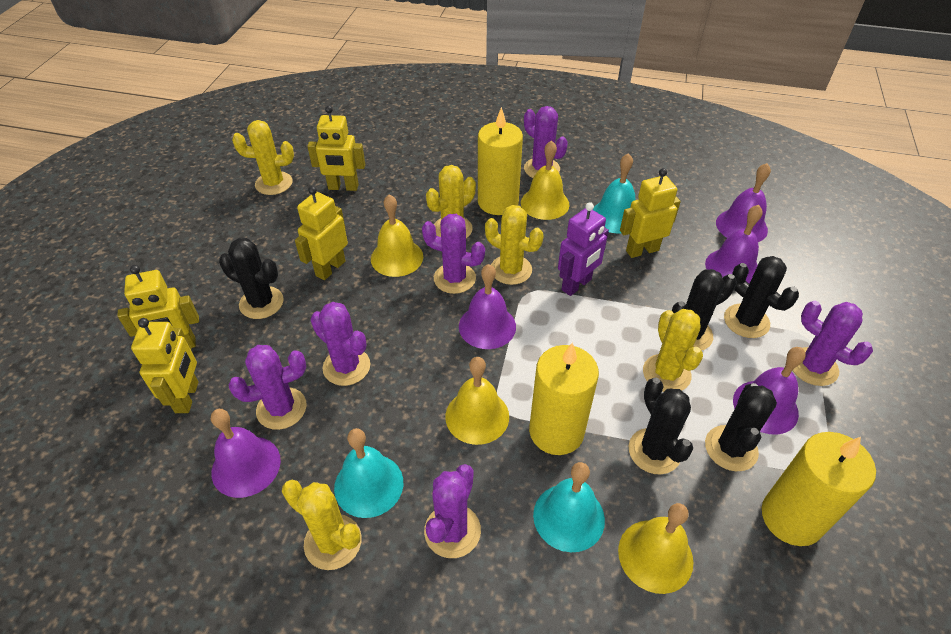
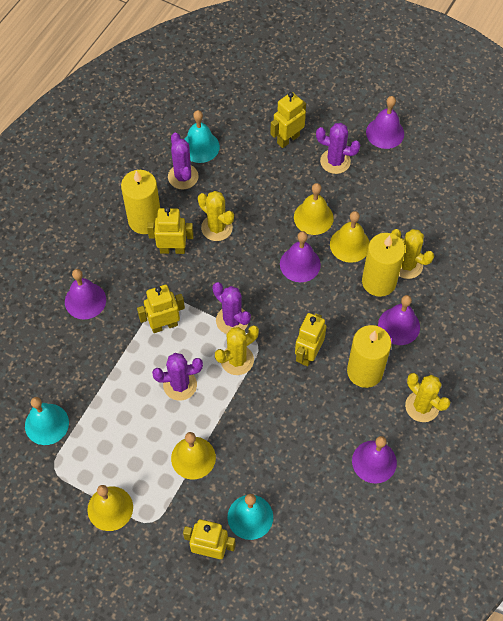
black cactus: 5 -> 0
purple cactus: 6 -> 4
purple robot: 1 -> 0
yellow cactus: 5 -> 4

